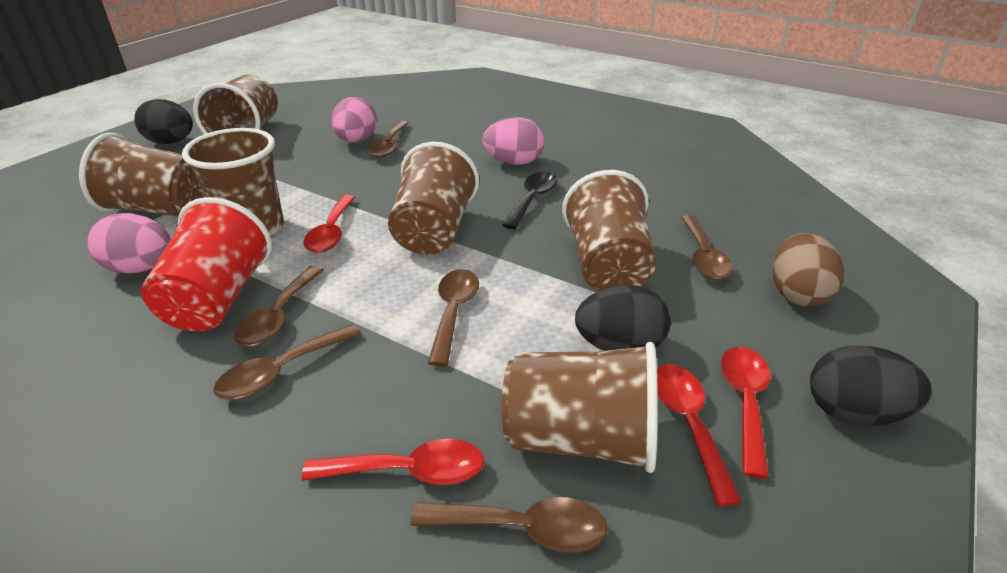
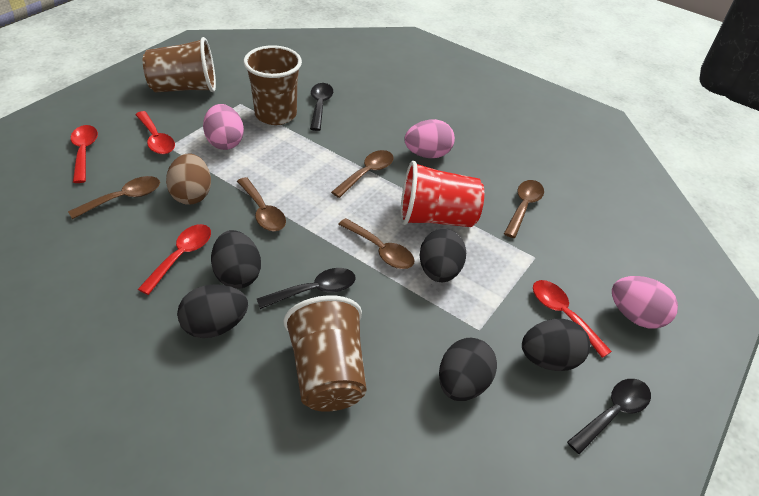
black egg: 3 -> 5
black spoon: 1 -> 3
brown cup: 6 -> 3
brown spoon: 6 -> 5

